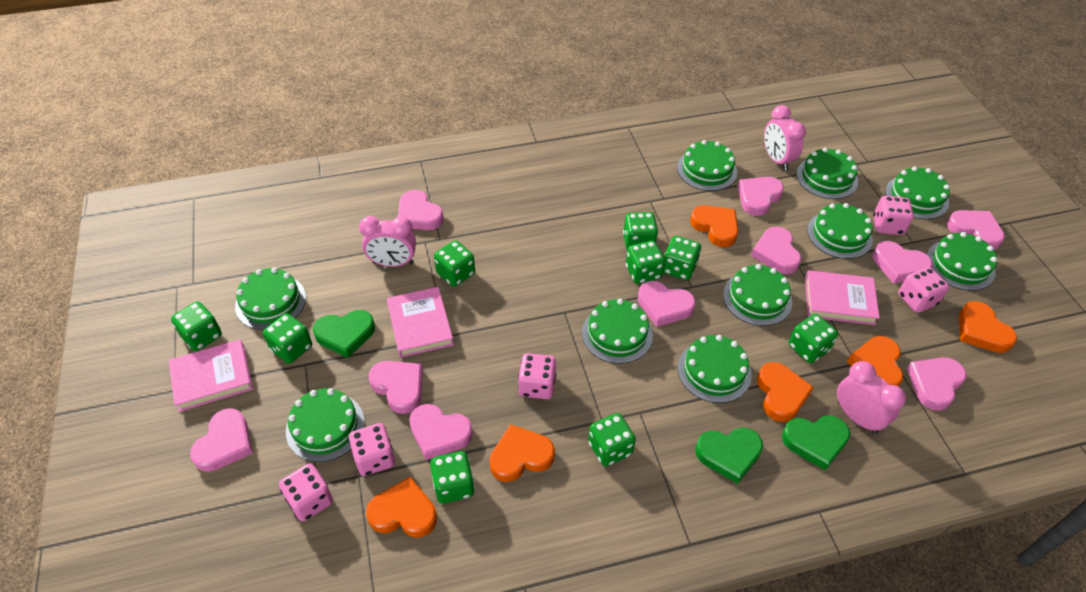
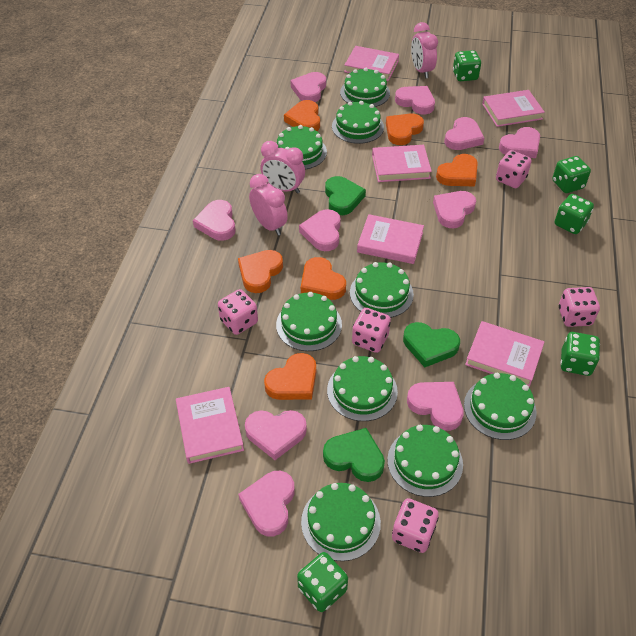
green cake: 10 -> 9
green dice: 9 -> 5
pink book: 3 -> 6

